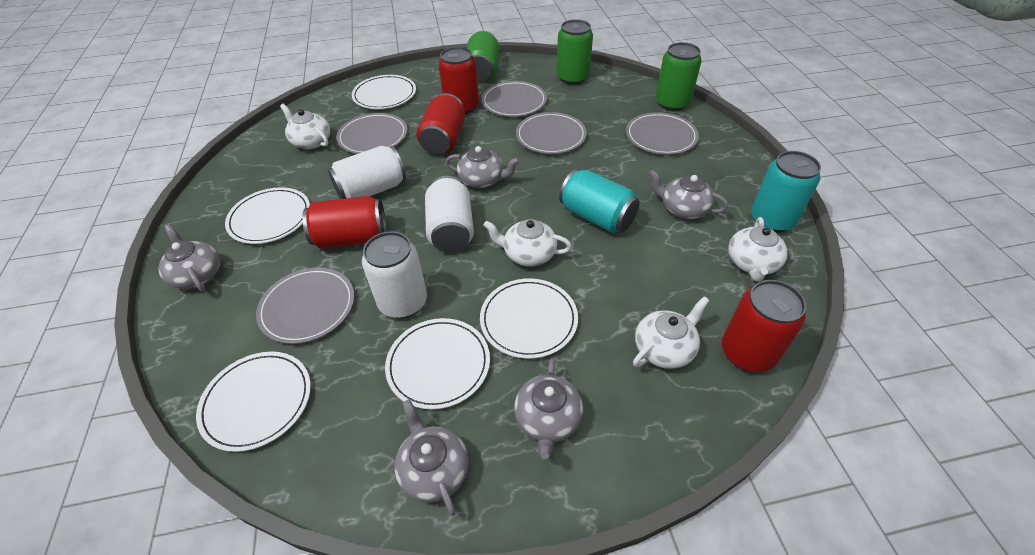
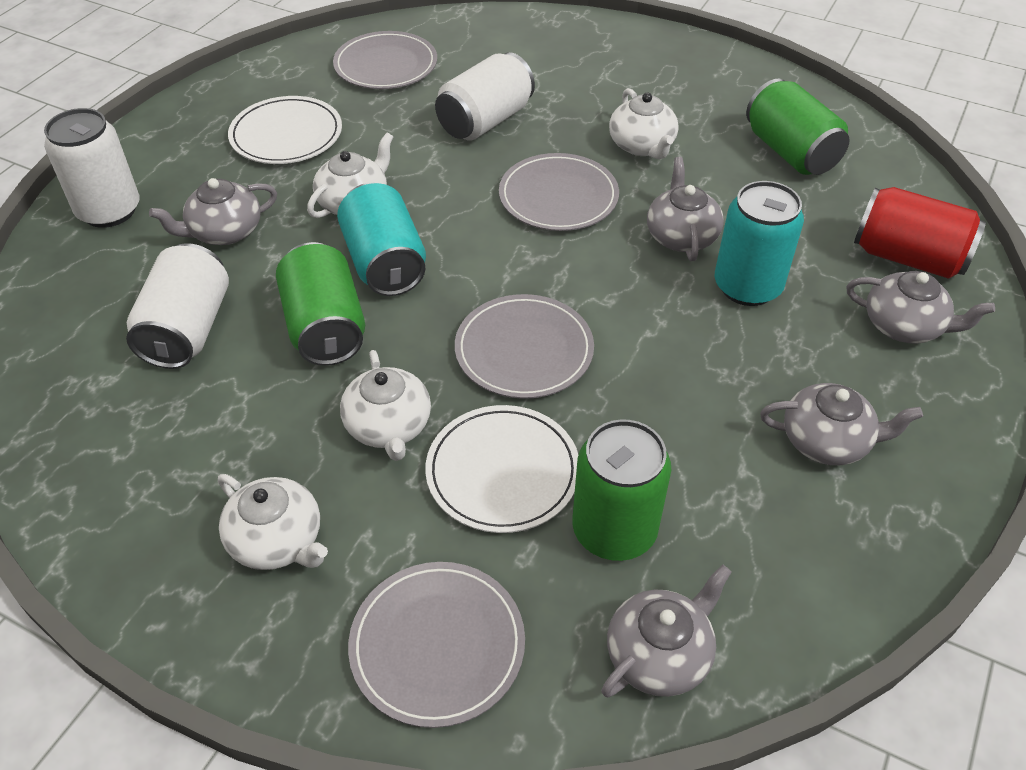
grey plate: 5 -> 4
red can: 4 -> 1
white plate: 5 -> 2

